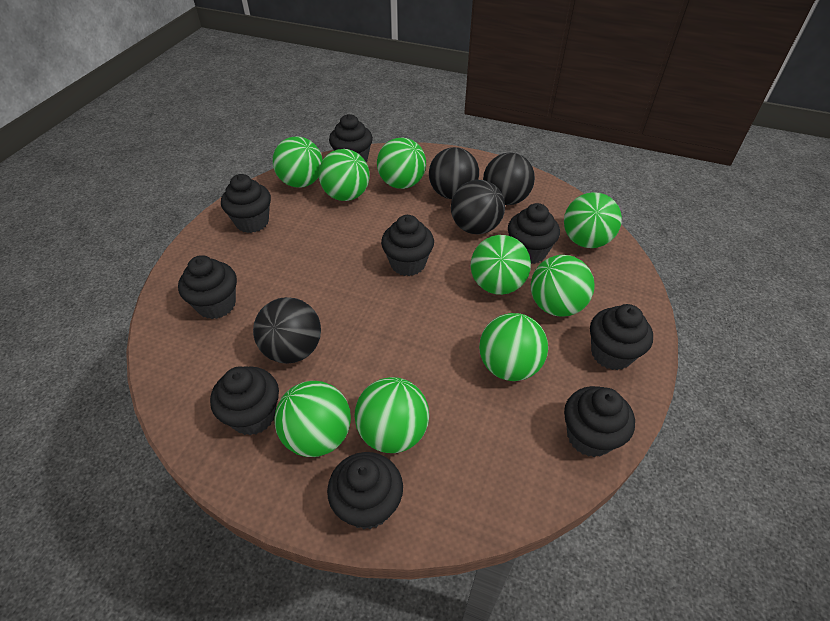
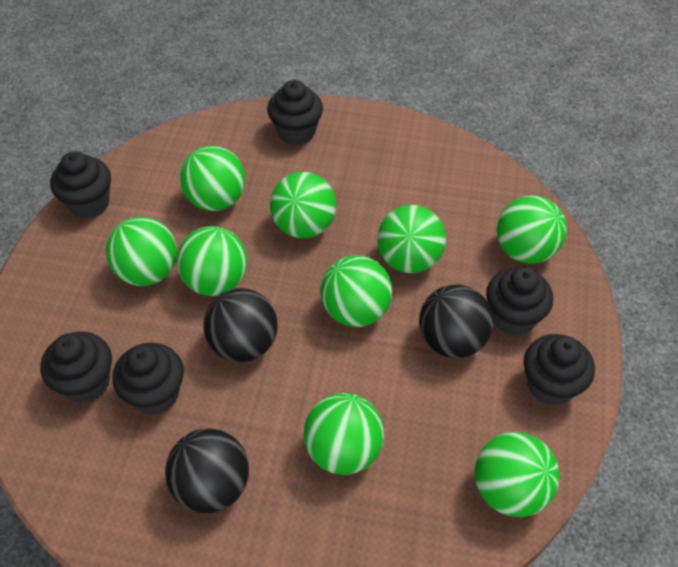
black ball: 4 -> 3
black cupcake: 9 -> 6

